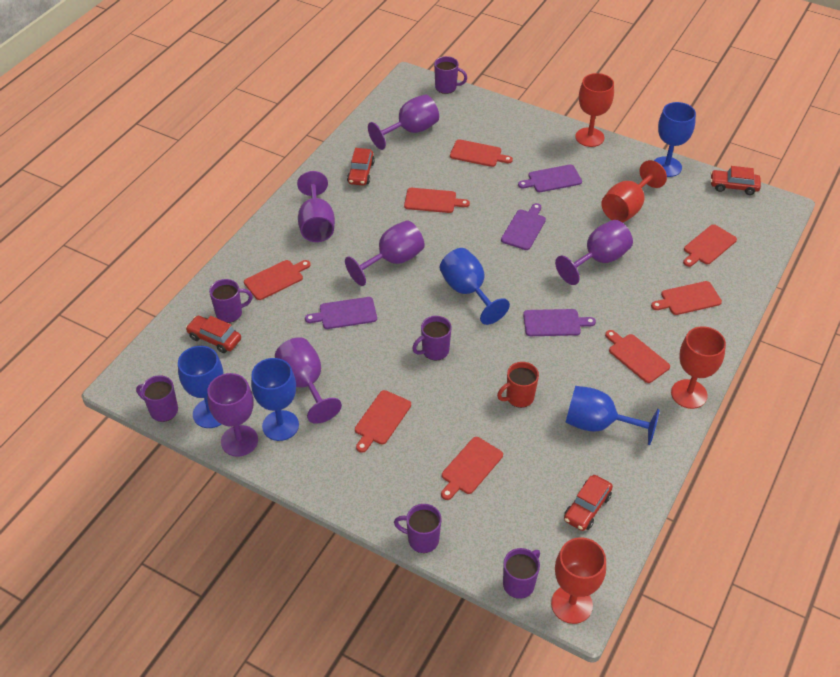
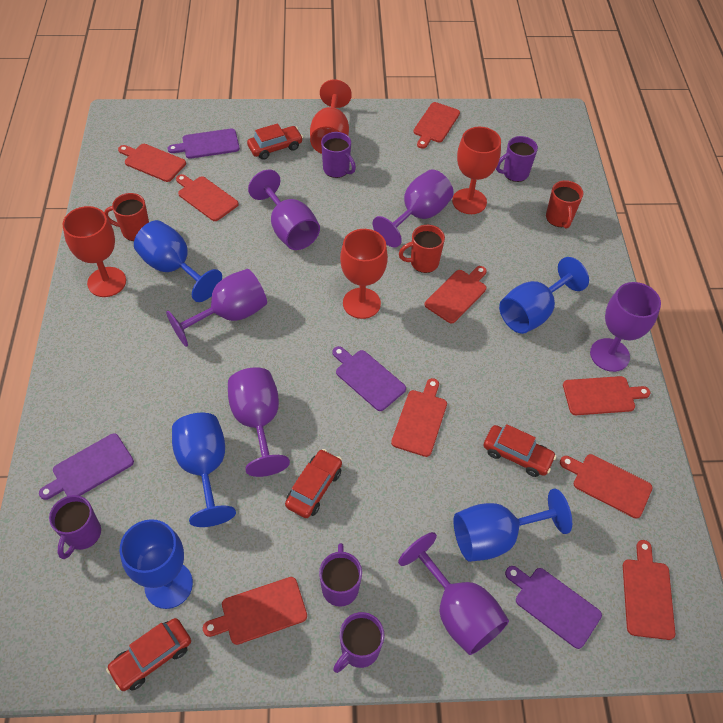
purple mug: 6 -> 5
red cutting board: 8 -> 9
red mug: 1 -> 3

